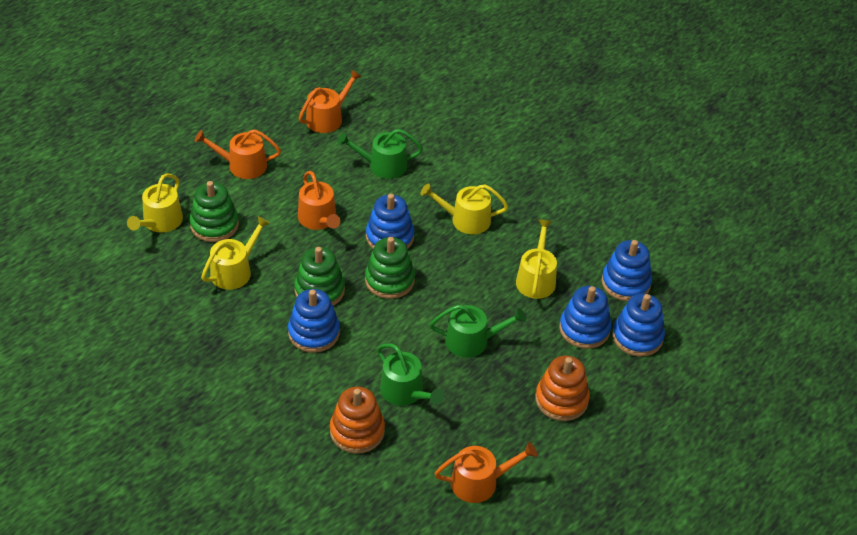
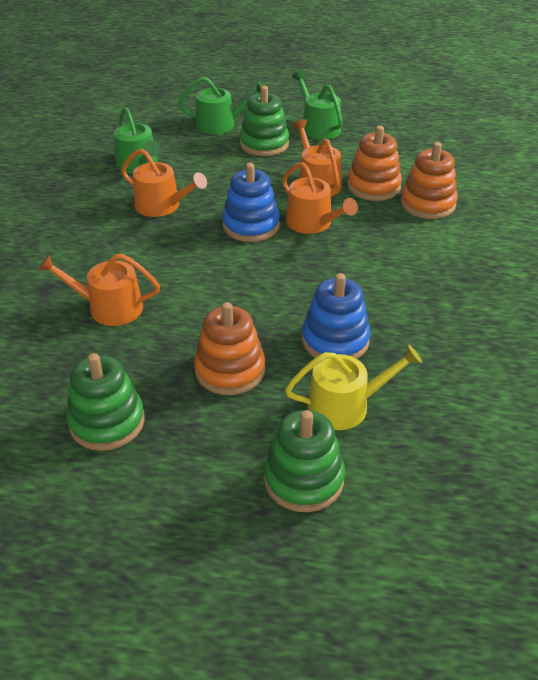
blue stacking toy: 5 -> 2
orange stacking toy: 2 -> 3
yellow watering can: 4 -> 1

